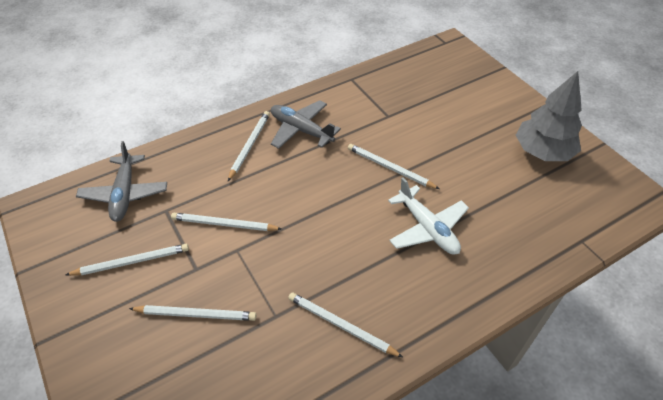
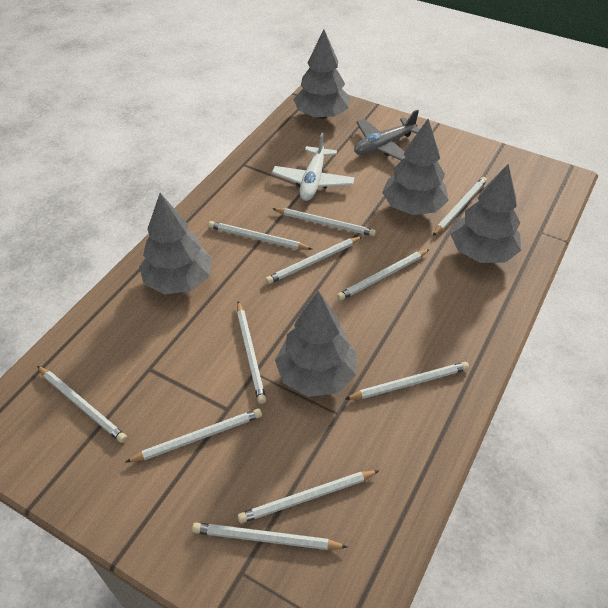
grey plane: 2 -> 1
grey tree: 1 -> 5
white pencil: 6 -> 11

